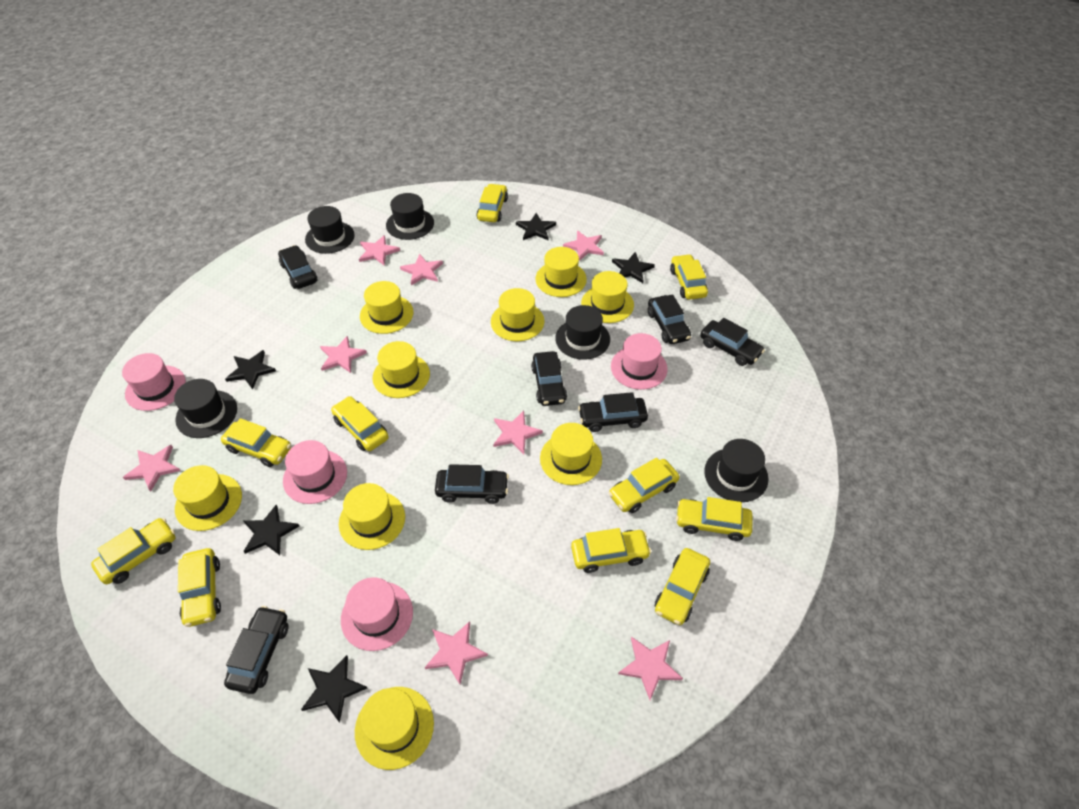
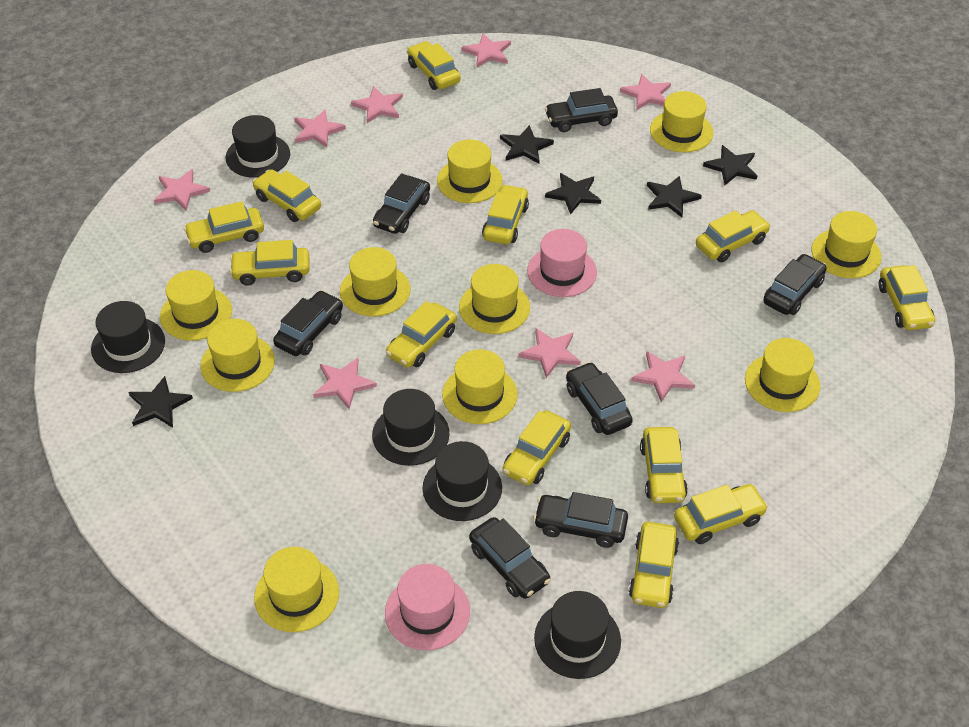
pink hat: 4 -> 2
yellow car: 10 -> 12
yellow hat: 9 -> 10

